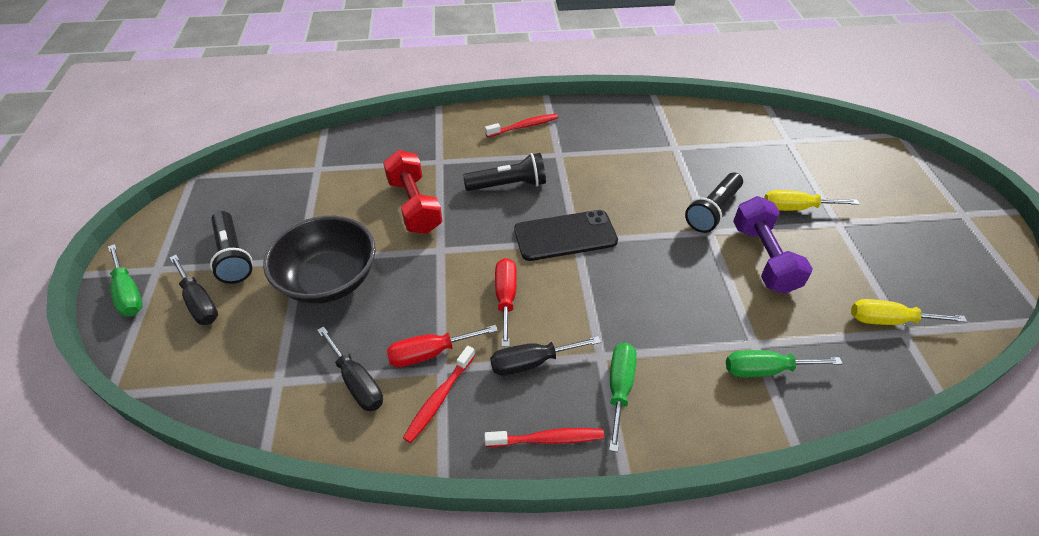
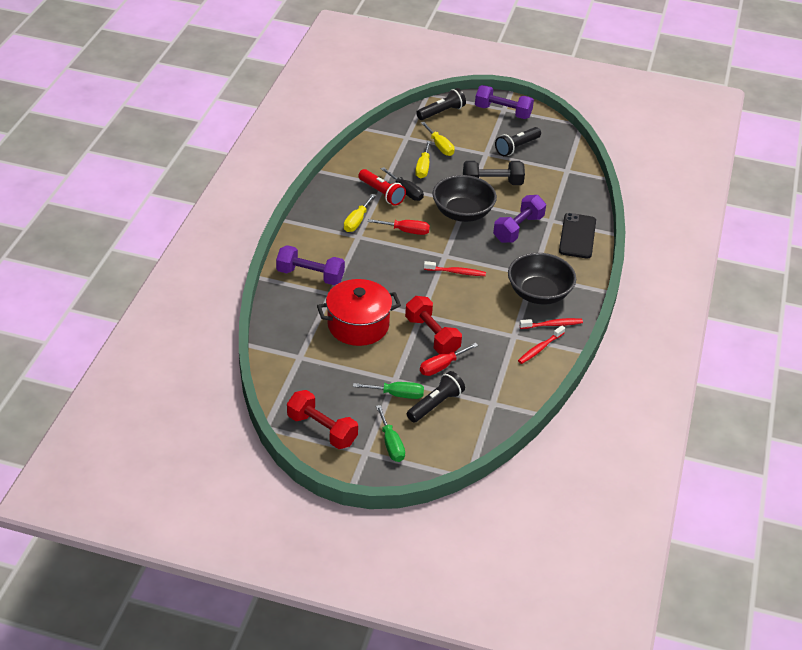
black bowl: 1 -> 2
black dumbbell: 0 -> 1
black screwdriver: 3 -> 1
green screwdriver: 3 -> 2
purple dumbbell: 1 -> 3
red dumbbell: 1 -> 2
red flashlight: 0 -> 1
red pot: 0 -> 1
yellow screwdriver: 2 -> 3

